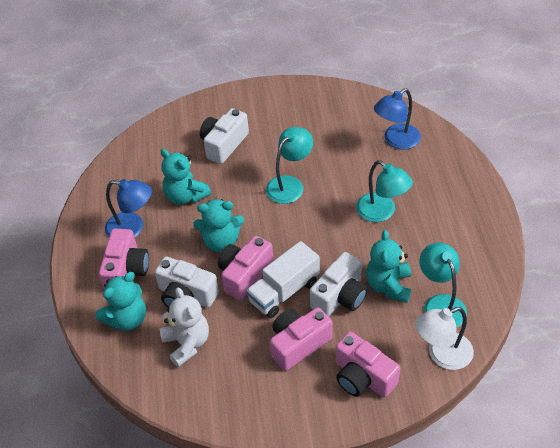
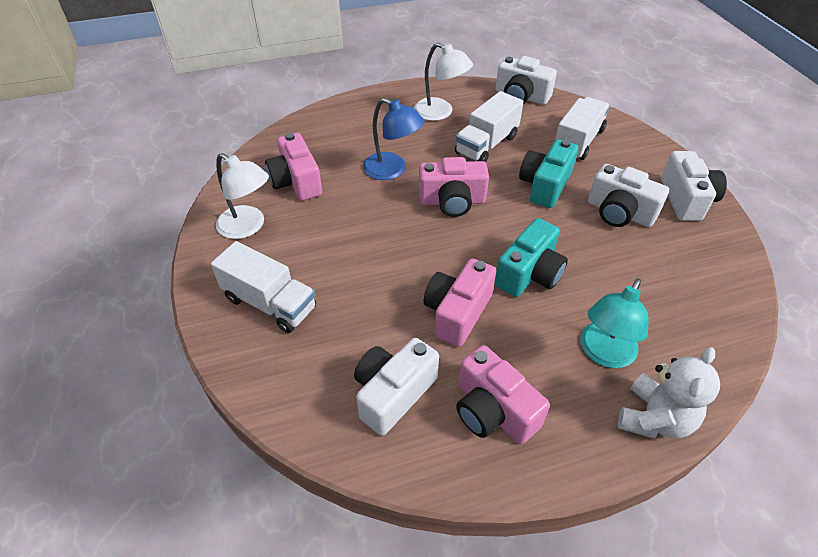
blue lamp: 2 -> 1
turquoise camera: 0 -> 2
turquoise lamp: 3 -> 1
turquoise teddy bear: 4 -> 0
white camera: 3 -> 4
white lamp: 1 -> 2
white truck: 1 -> 3

